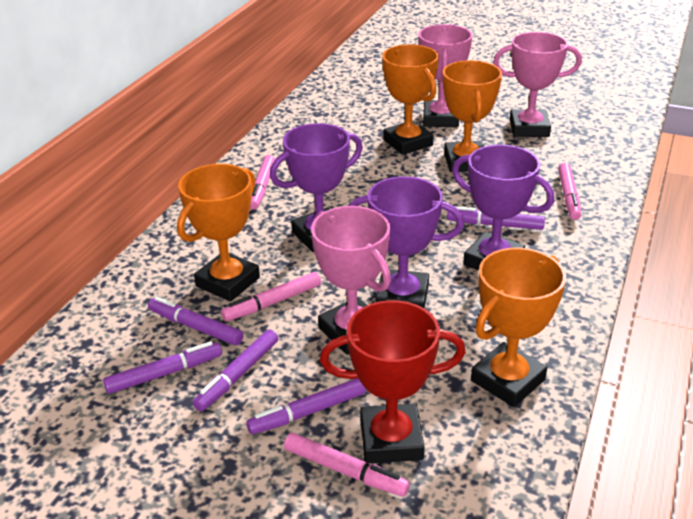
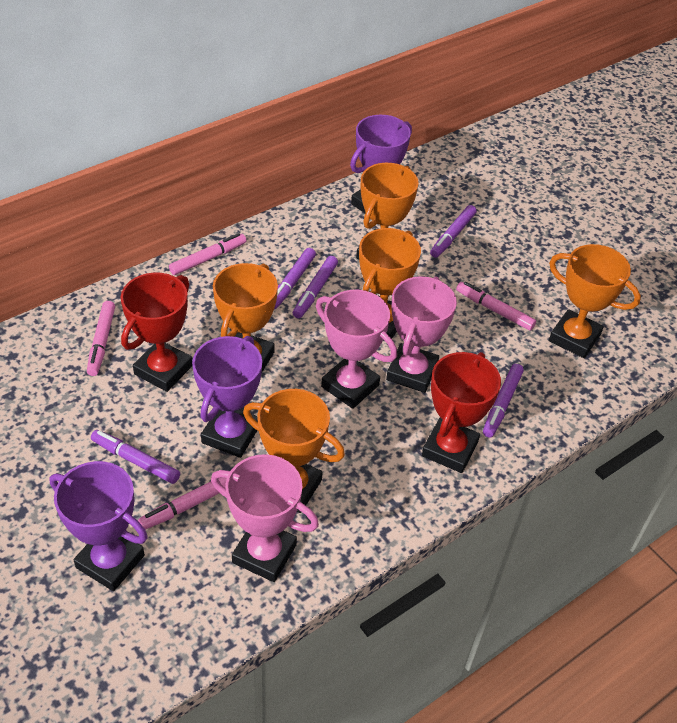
orange trophy: 4 -> 5
red trophy: 1 -> 2

